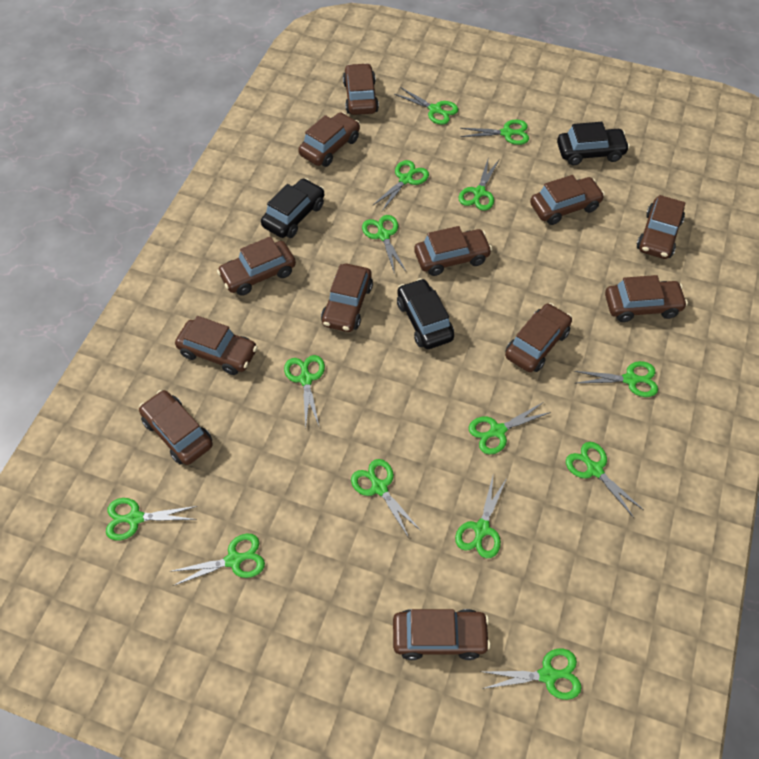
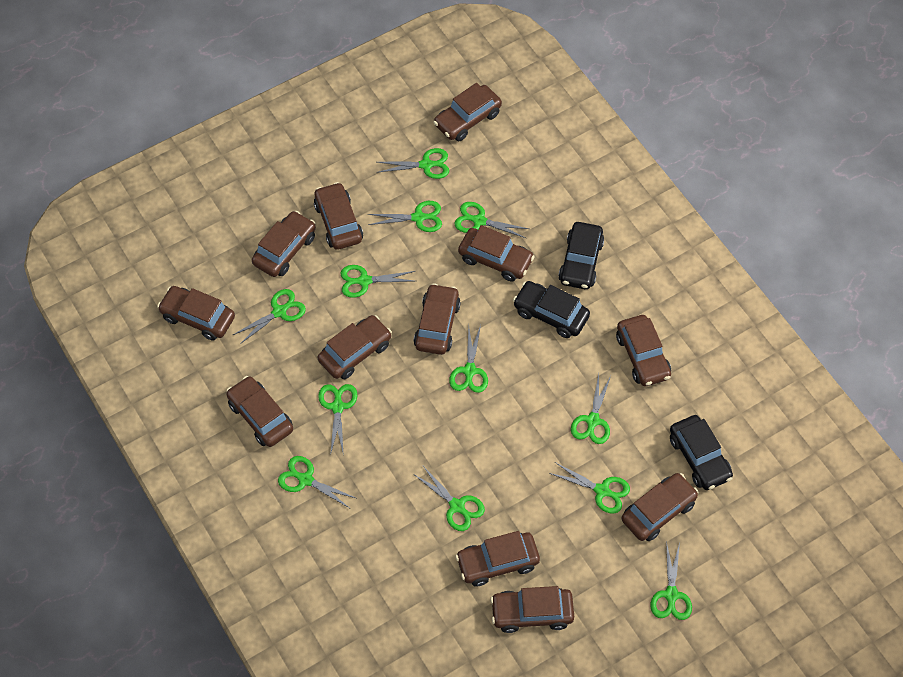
green scissors: 14 -> 12

